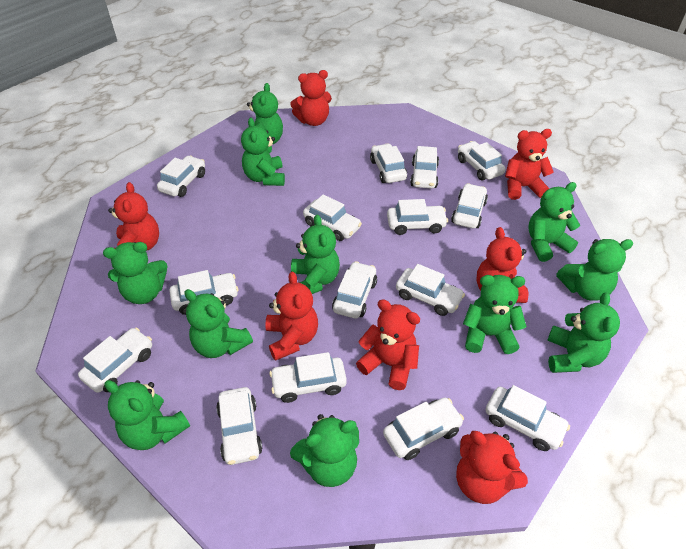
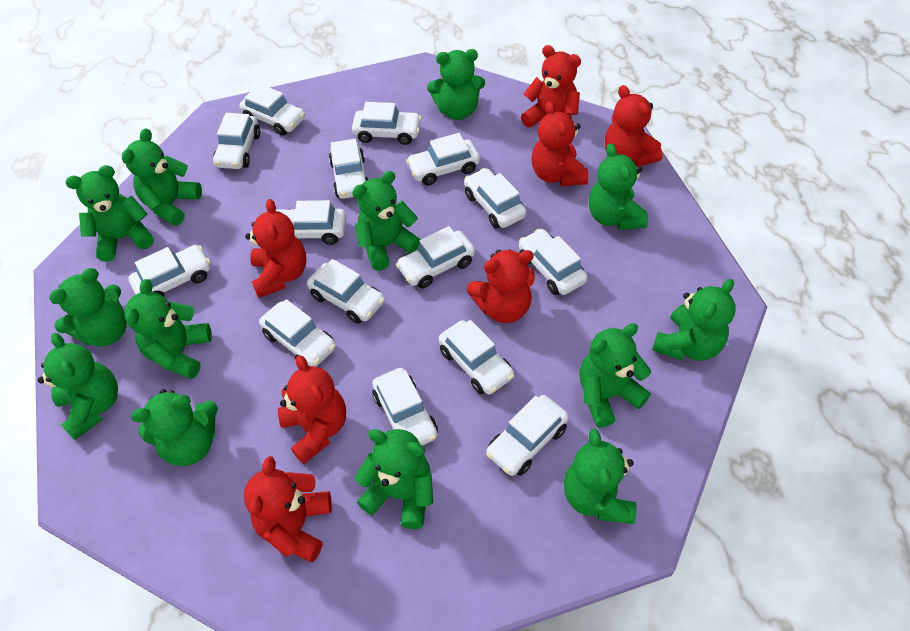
green teddy bear: 11 -> 13

